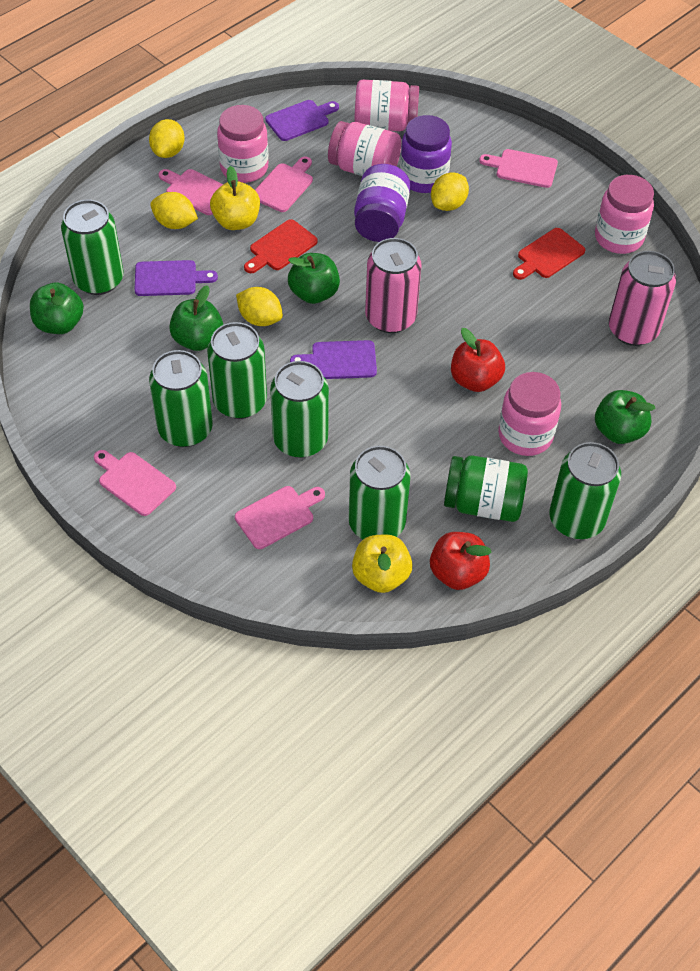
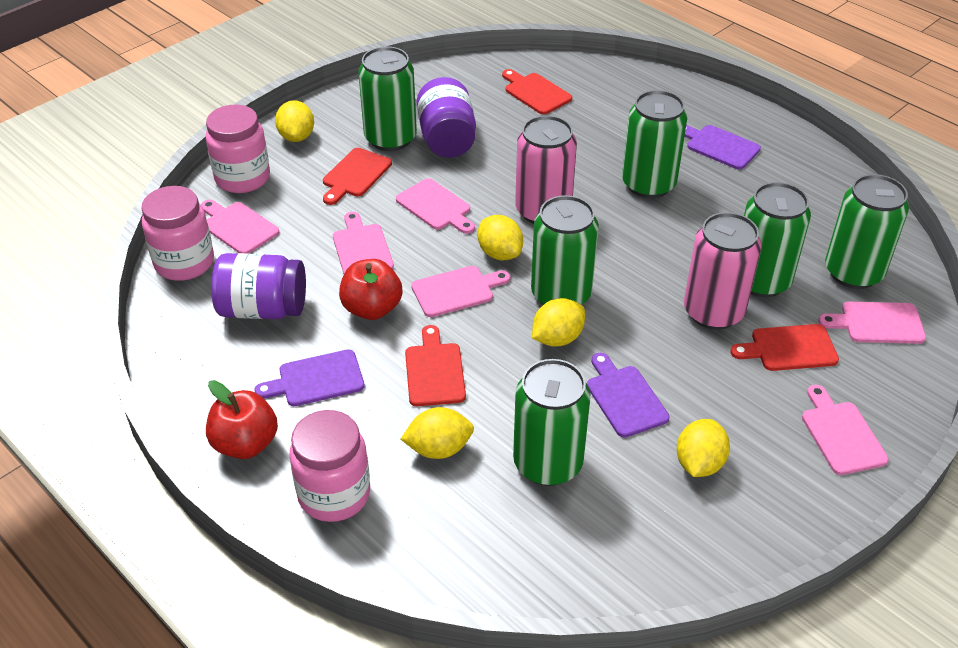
green apple: 4 -> 0
green jar: 1 -> 0
pink cutting board: 5 -> 6
pink jar: 5 -> 3
red cutting board: 2 -> 4
yellow apple: 2 -> 0
yellow lemon: 4 -> 5

